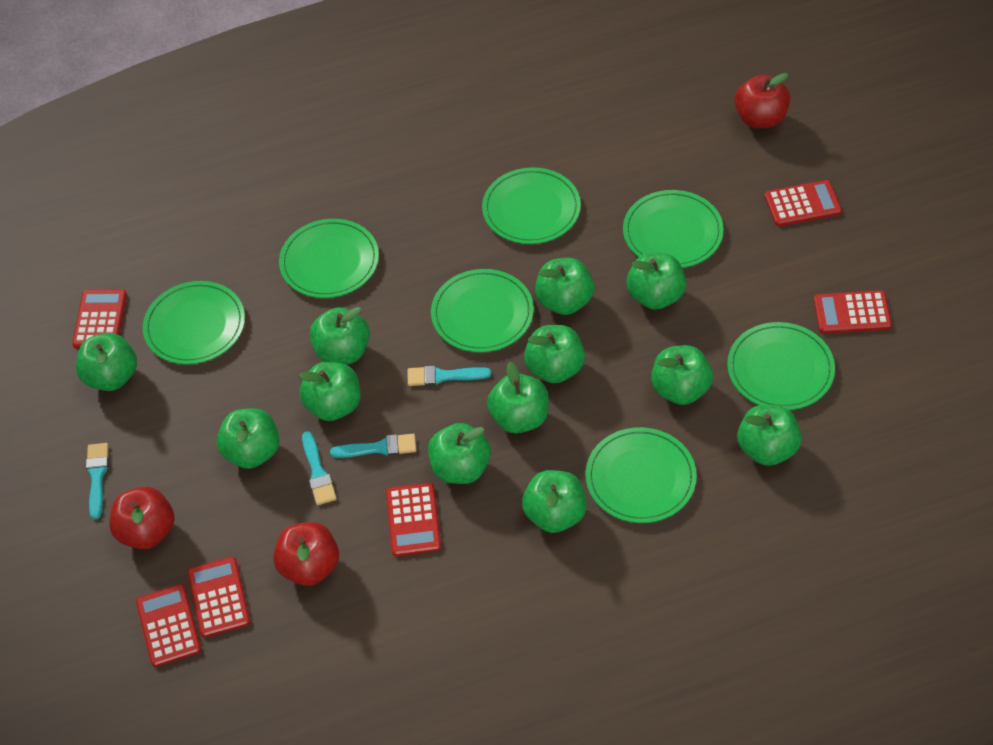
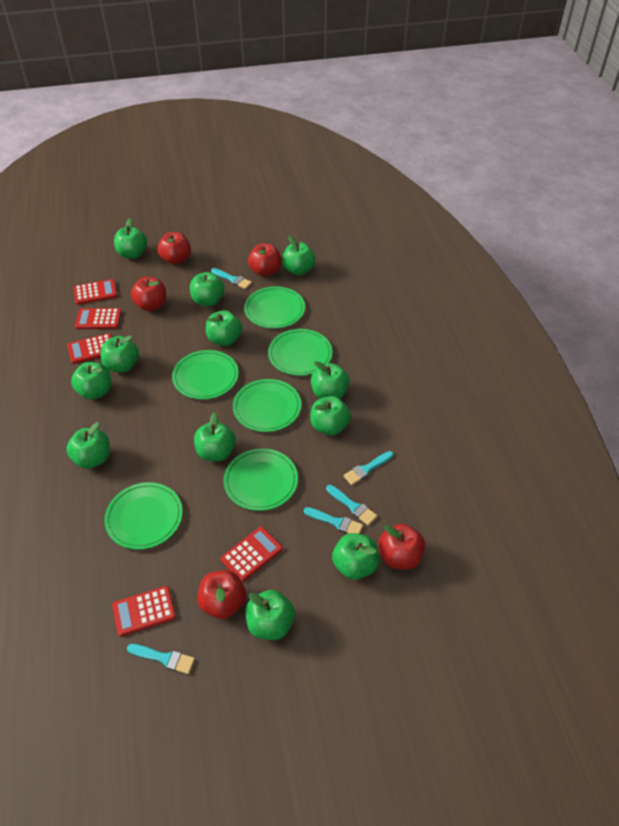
green plate: 7 -> 6
red apple: 3 -> 5
red calculator: 6 -> 5
turquoise brush: 4 -> 5

